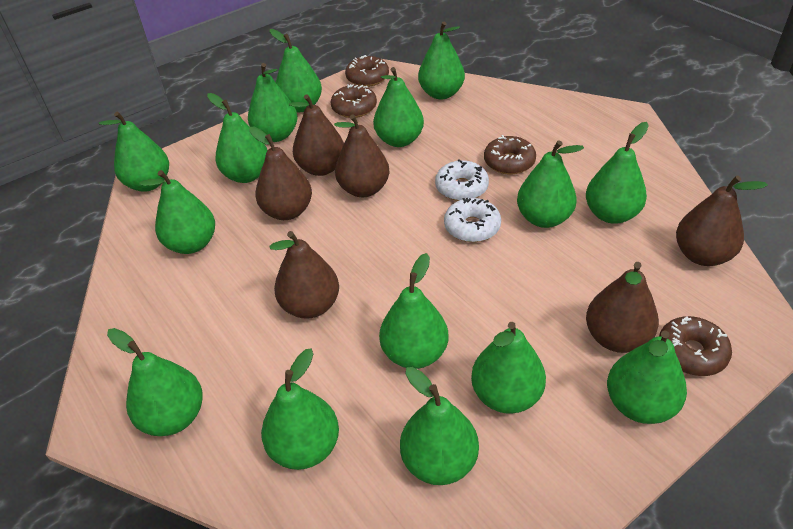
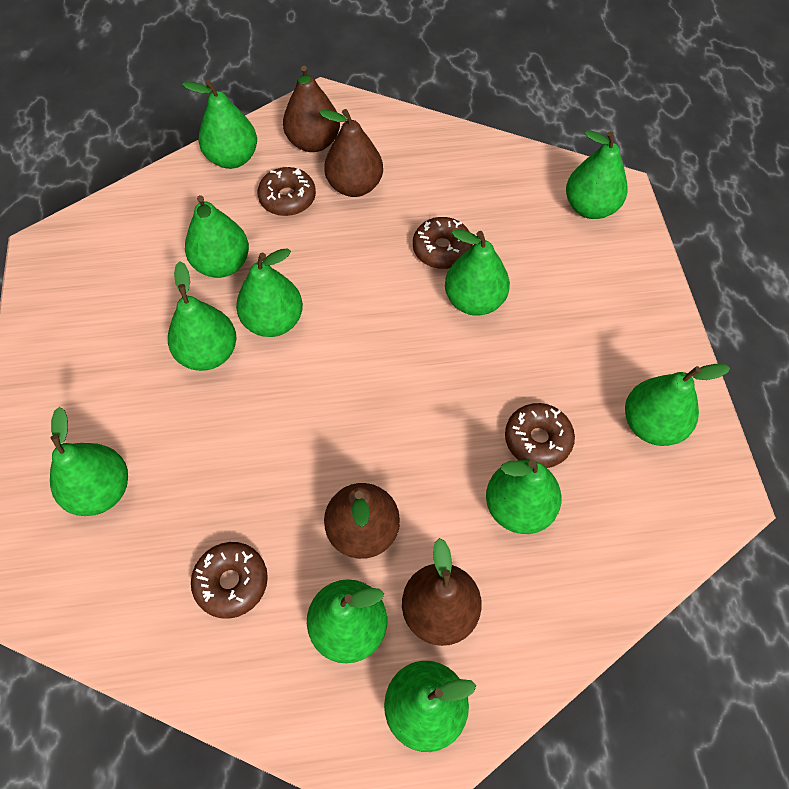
brown pear: 6 -> 4
green pear: 15 -> 11
white donut: 2 -> 0

